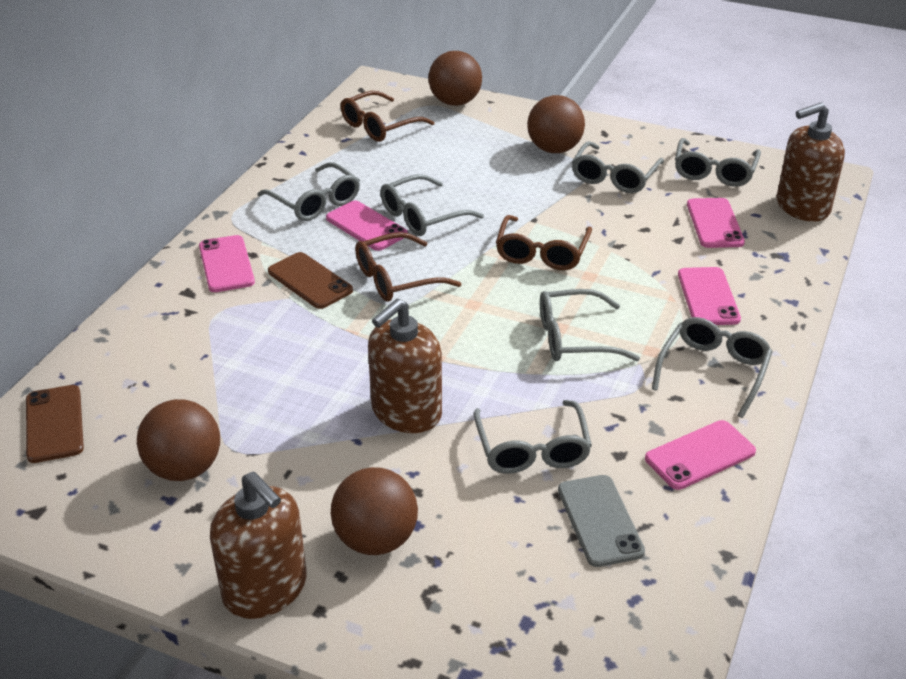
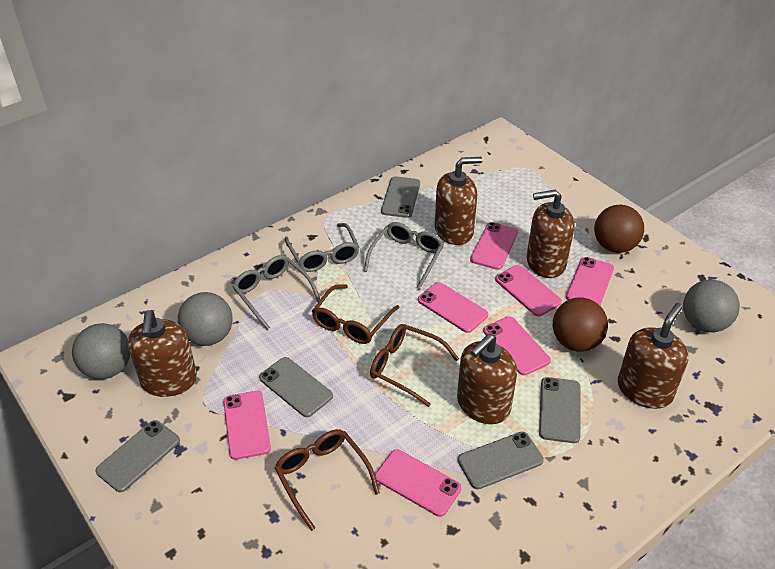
brown ball: 4 -> 2
brown phone: 2 -> 0
brown soap dispenser: 3 -> 5
grey ball: 0 -> 3
grey glasses: 7 -> 3
grey phone: 1 -> 5
pink phone: 5 -> 7

